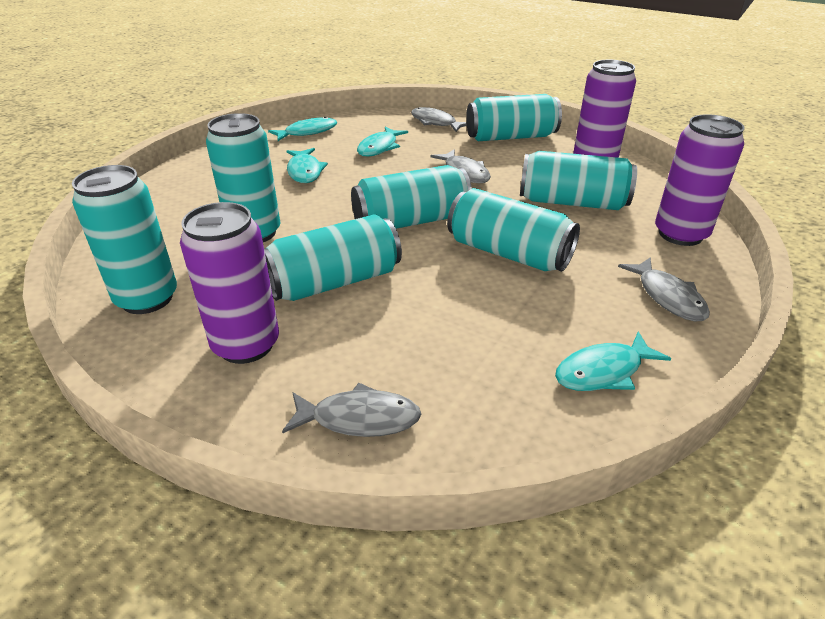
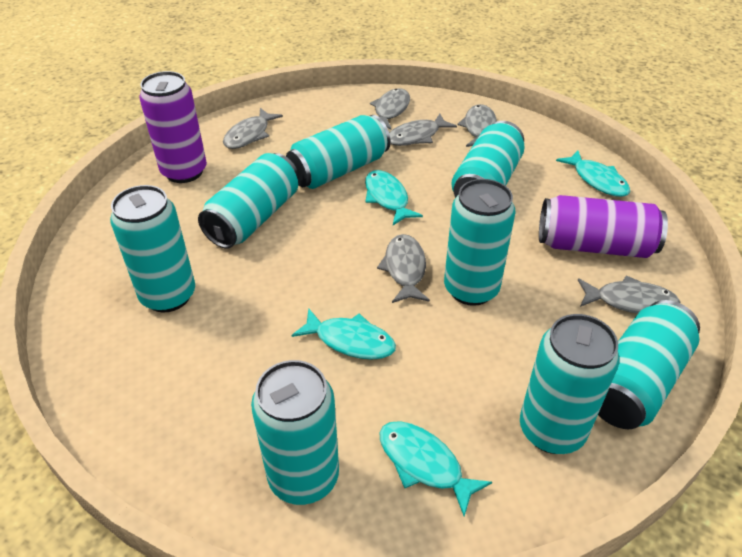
grey fish: 4 -> 6
purple can: 3 -> 2
turquoise can: 7 -> 8

